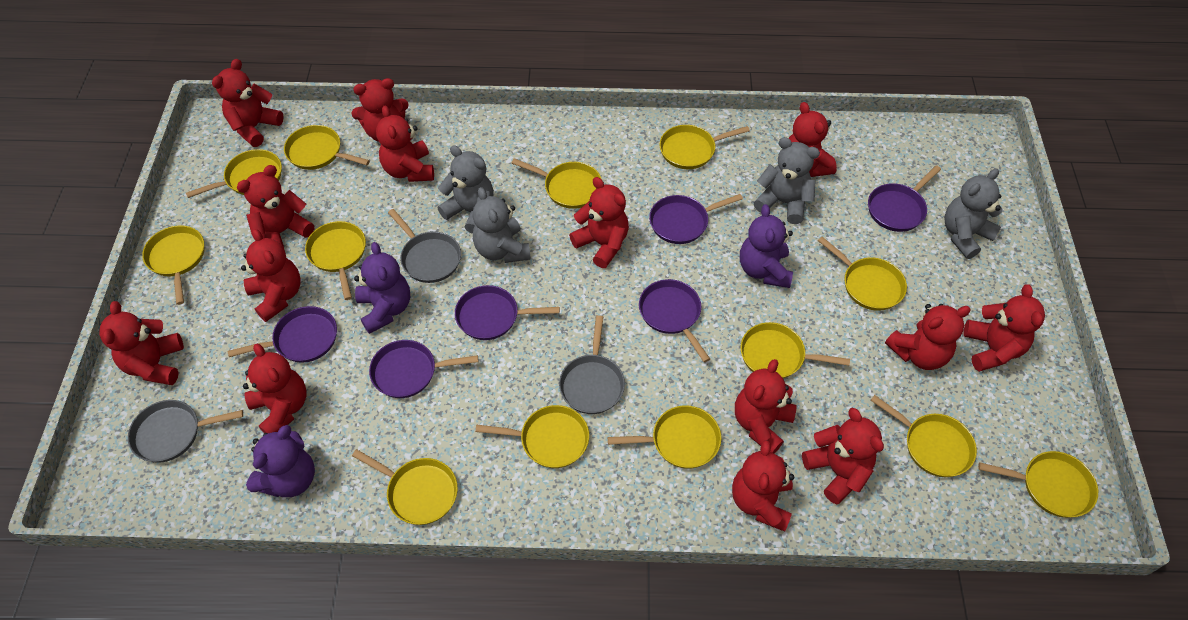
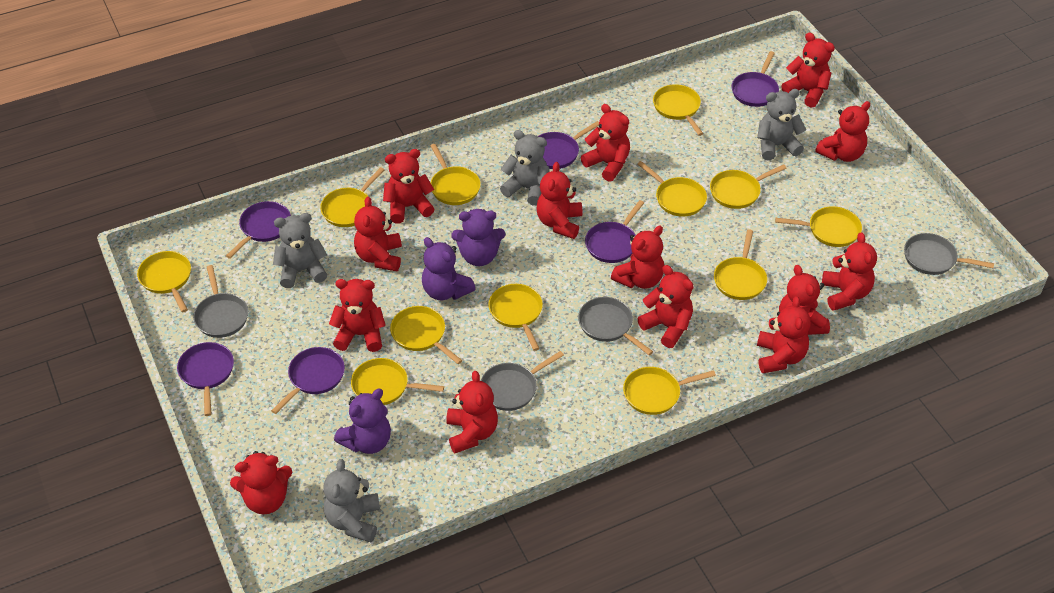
grey pan: 3 -> 4
yellow pan: 13 -> 12

